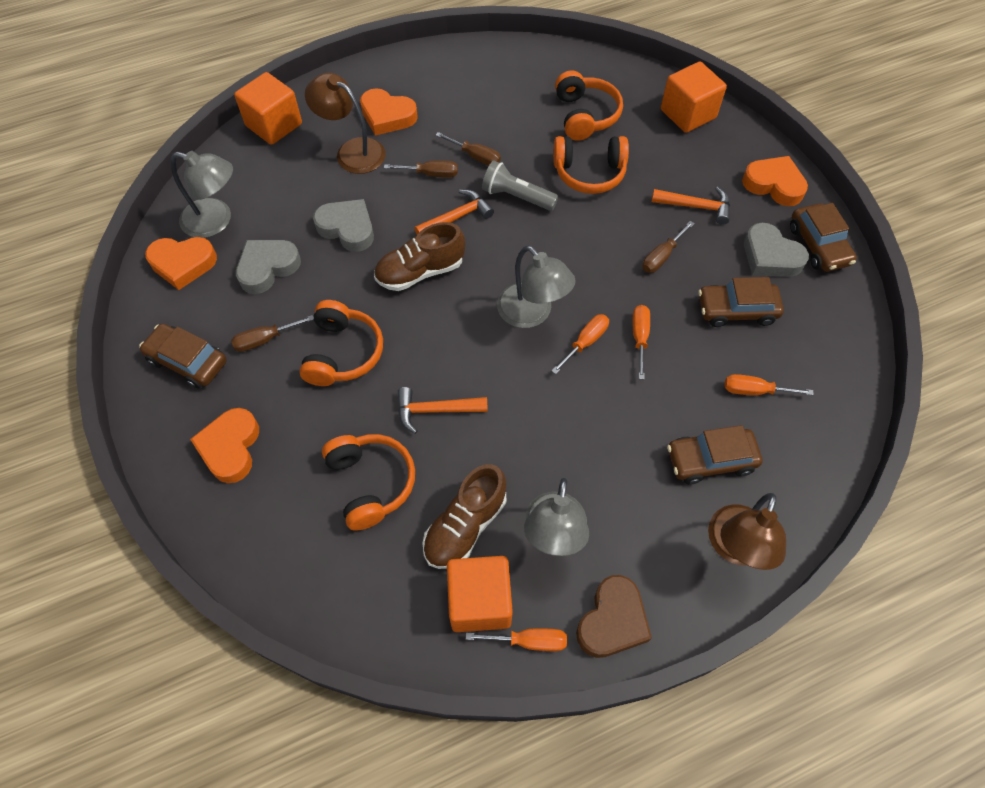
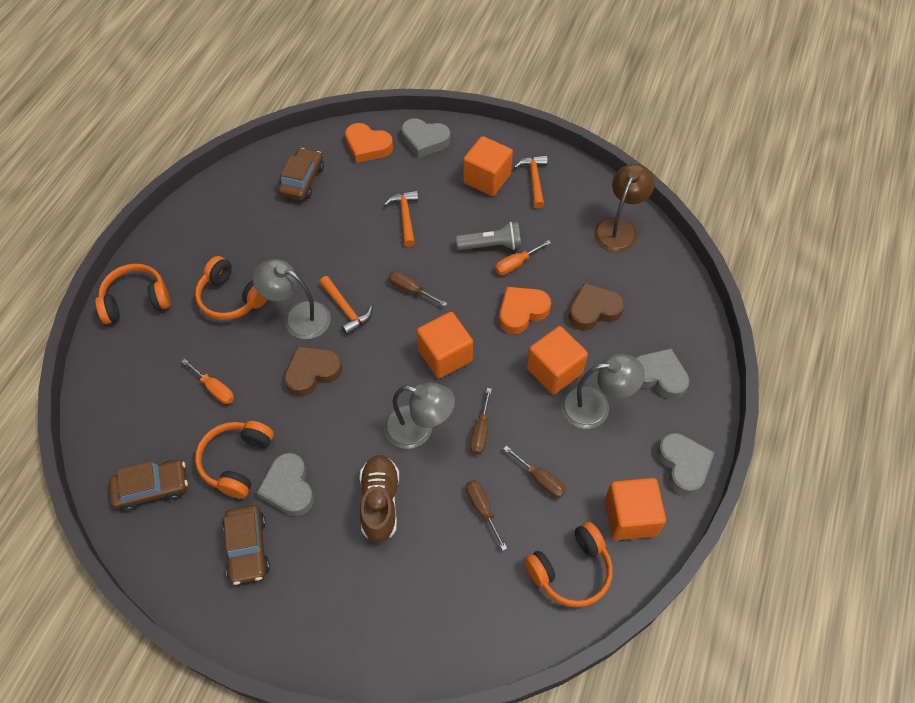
brown car: 4 -> 3
brown heart: 1 -> 2
brown lamp: 2 -> 1
brown shoe: 2 -> 1
grey heart: 3 -> 4
orange cube: 3 -> 4
orange heart: 4 -> 2
orange screwdriver: 4 -> 2

